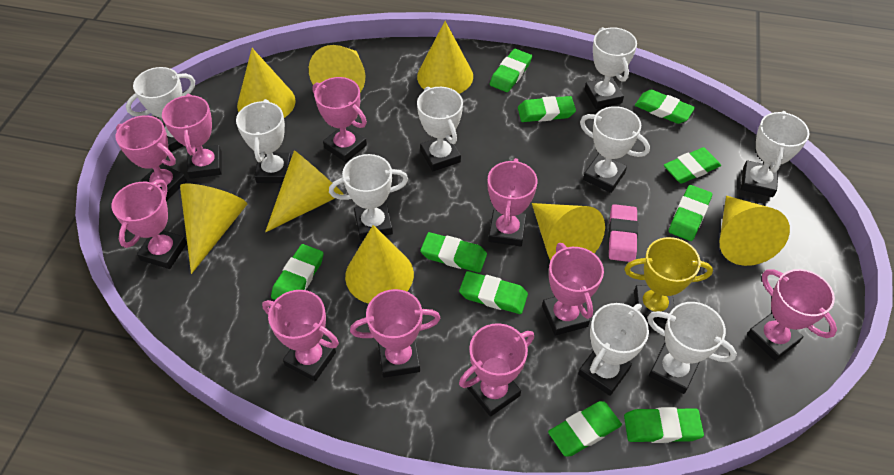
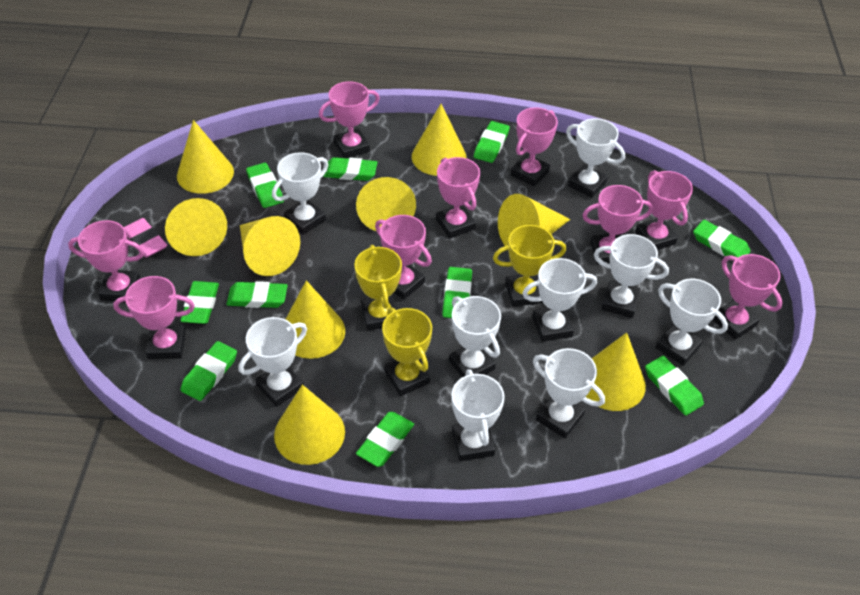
pink trophy: 10 -> 9
yellow cone: 8 -> 9
yellow trophy: 1 -> 3

